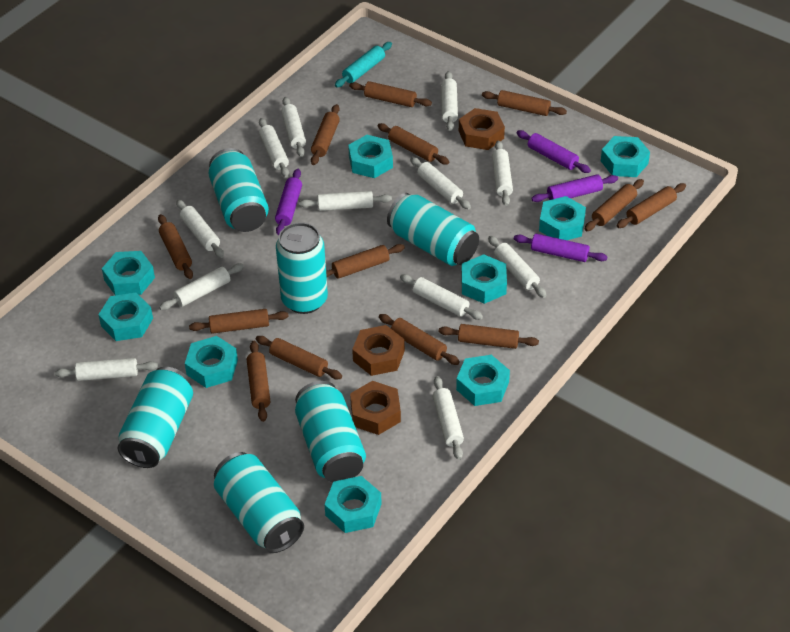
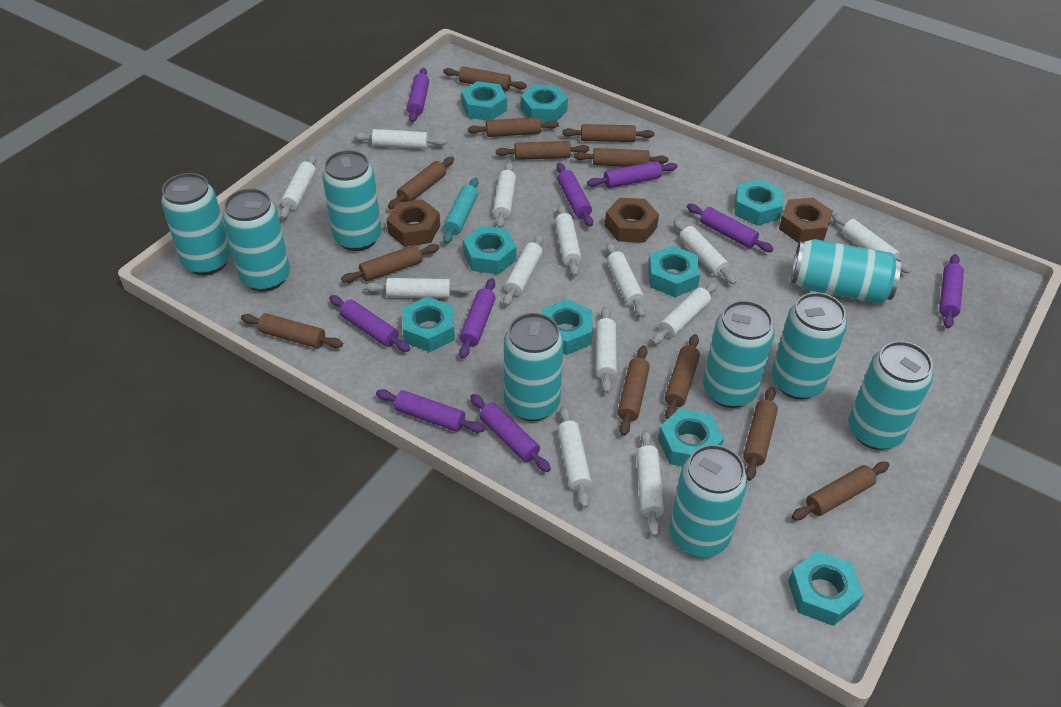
brown rolling pin: 13 -> 12
purple rolling pin: 4 -> 9
turquoise can: 6 -> 9
white rolling pin: 12 -> 13

